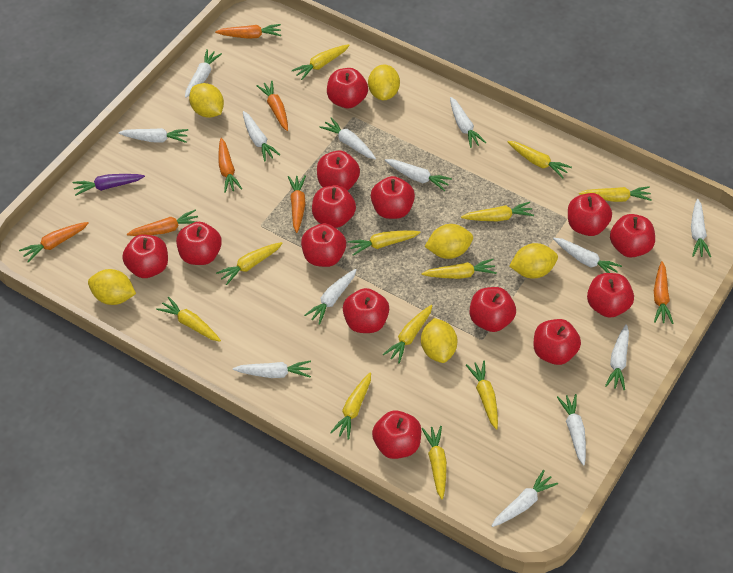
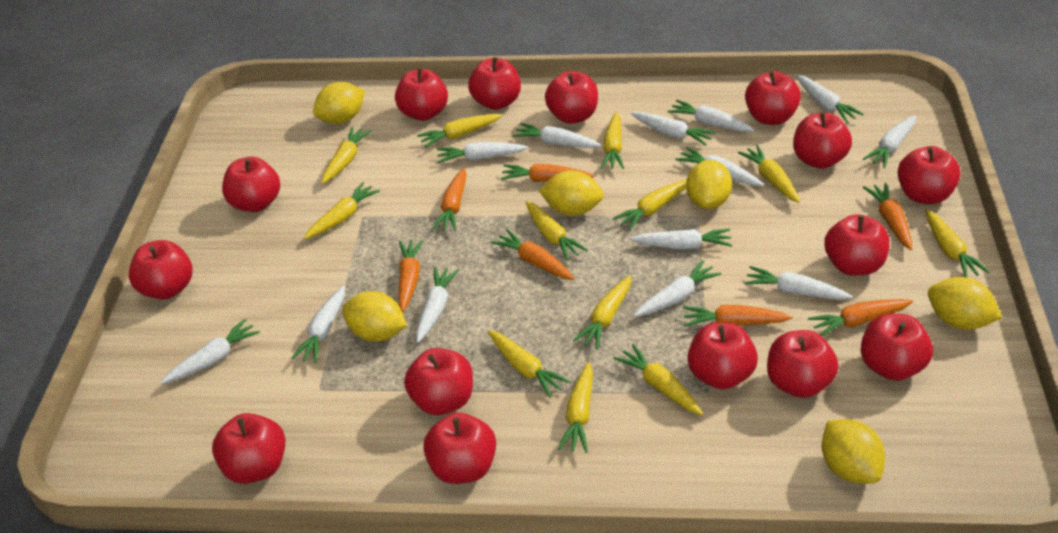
purple carrot: 1 -> 0
red apple: 14 -> 15

